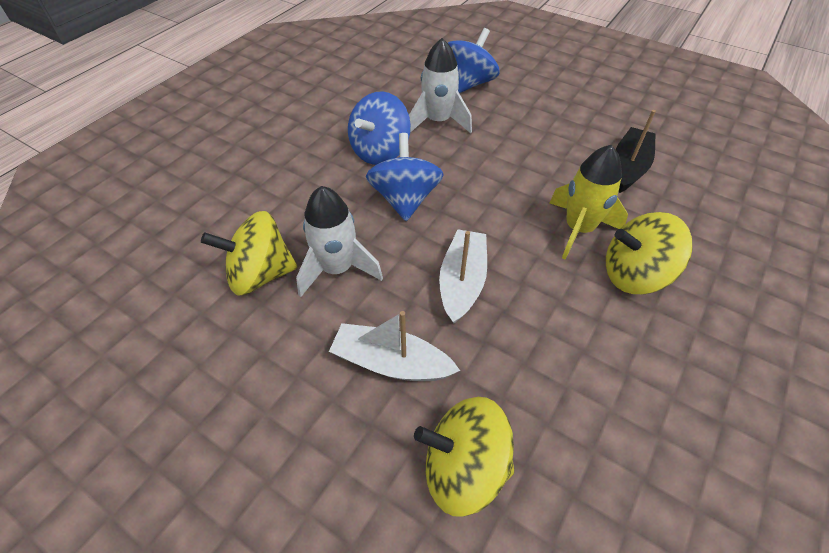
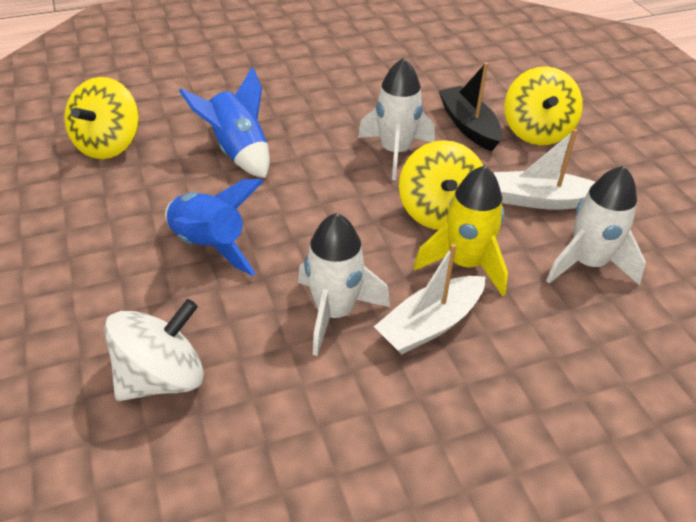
blue rocket: 0 -> 2
blue spinning top: 3 -> 0
white rocket: 2 -> 3
white spinning top: 0 -> 1

